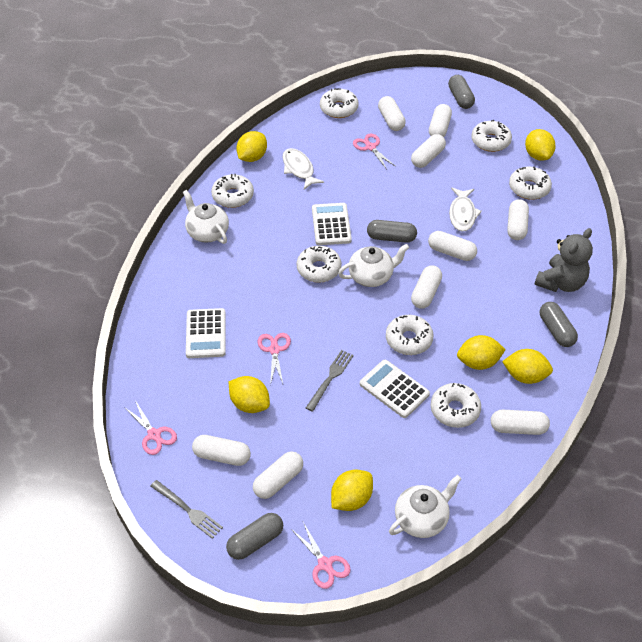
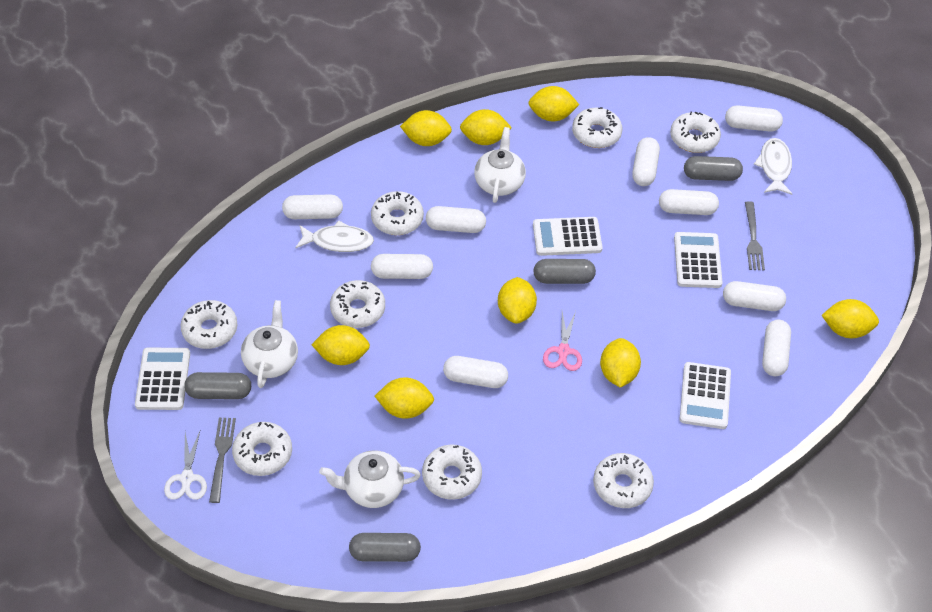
grey teddy bear: 1 -> 0
pink scissors: 4 -> 1
white calculator: 3 -> 4
white donut: 7 -> 8
white scissors: 0 -> 1
yellow lemon: 6 -> 8

